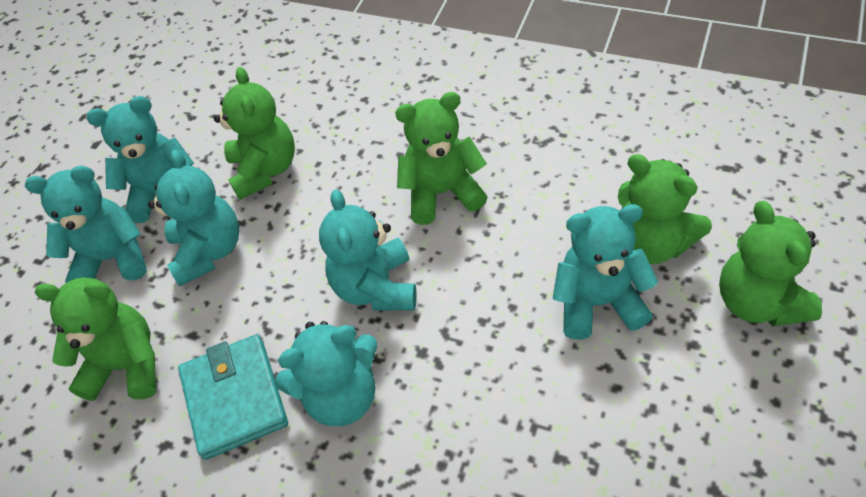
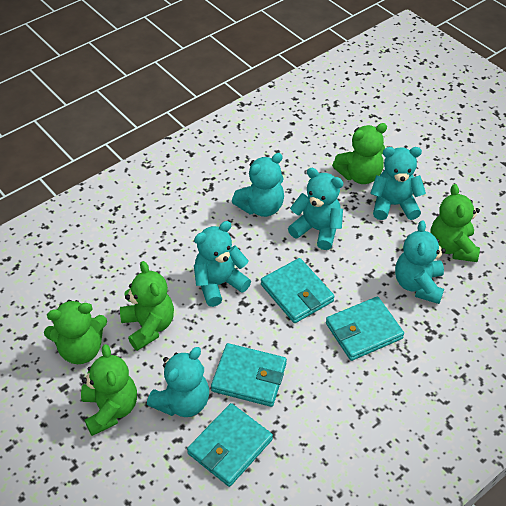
turquoise wallet: 1 -> 4

